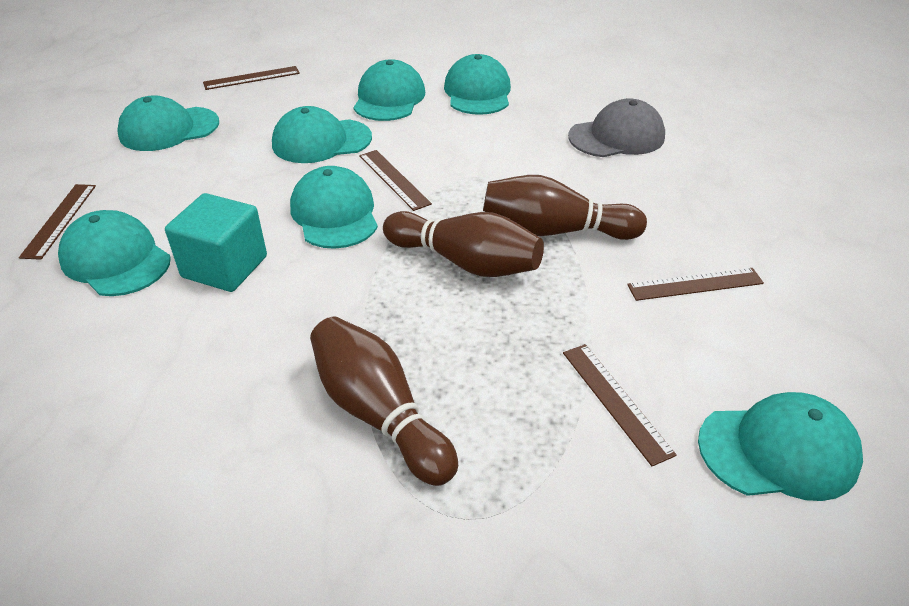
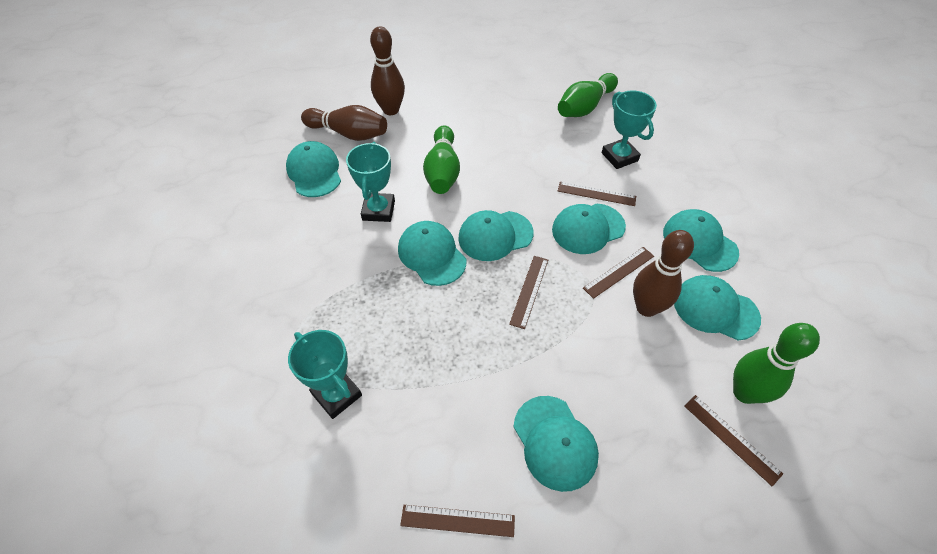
green bowling pin: 0 -> 3
grey cap: 1 -> 0
turquoise cube: 1 -> 0
turquoise trophy: 0 -> 3

